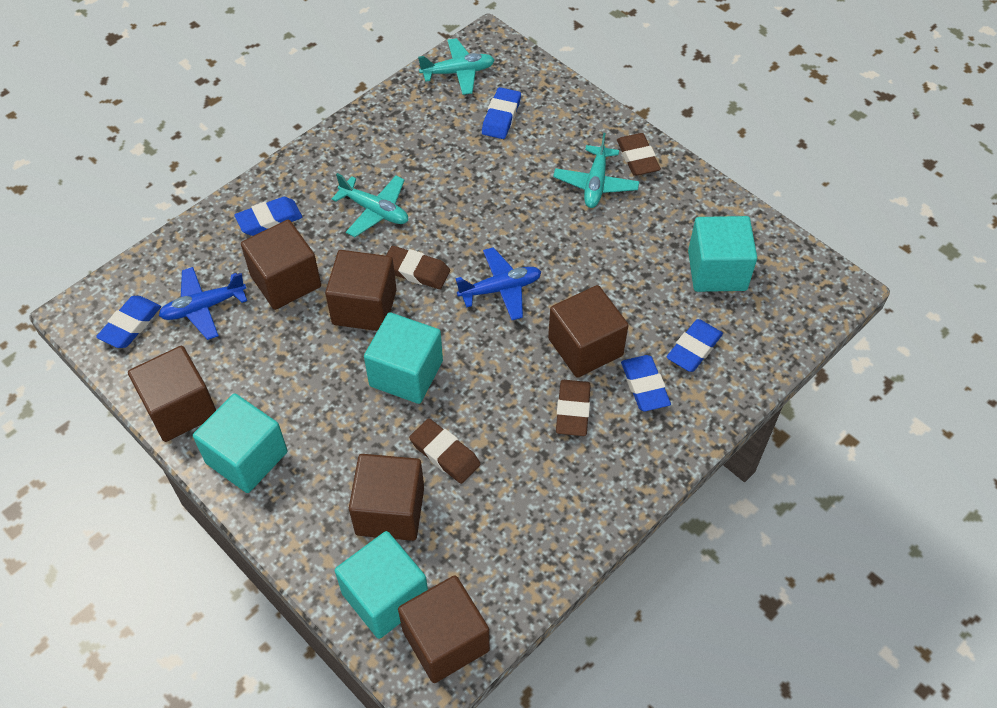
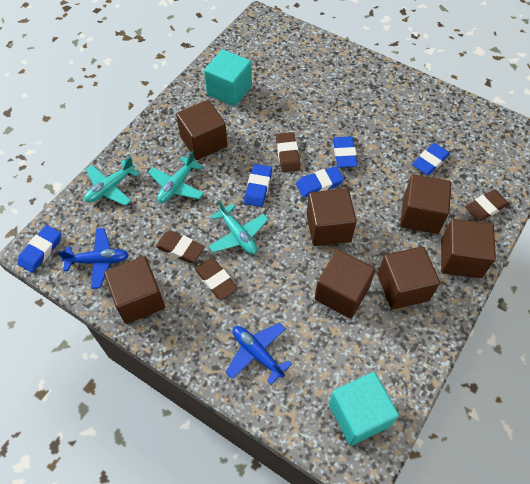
brown cube: 6 -> 7
turquoise cube: 4 -> 2

